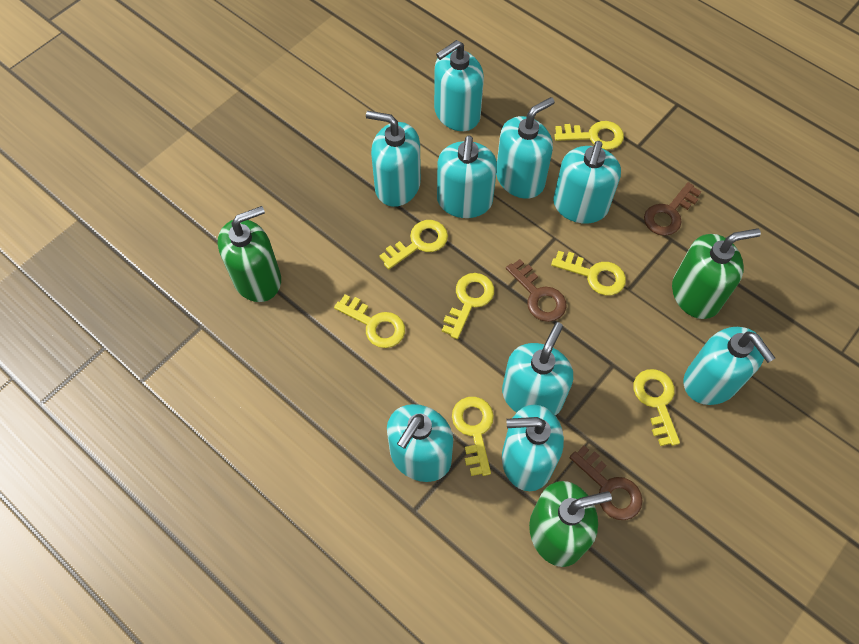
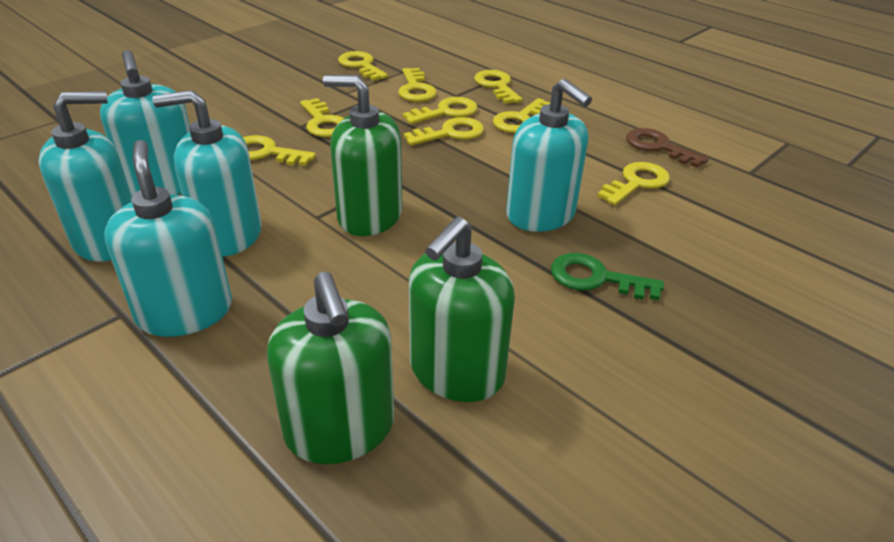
brown key: 3 -> 1
green key: 0 -> 1
turquoise soap dispenser: 9 -> 5
yellow key: 7 -> 9

